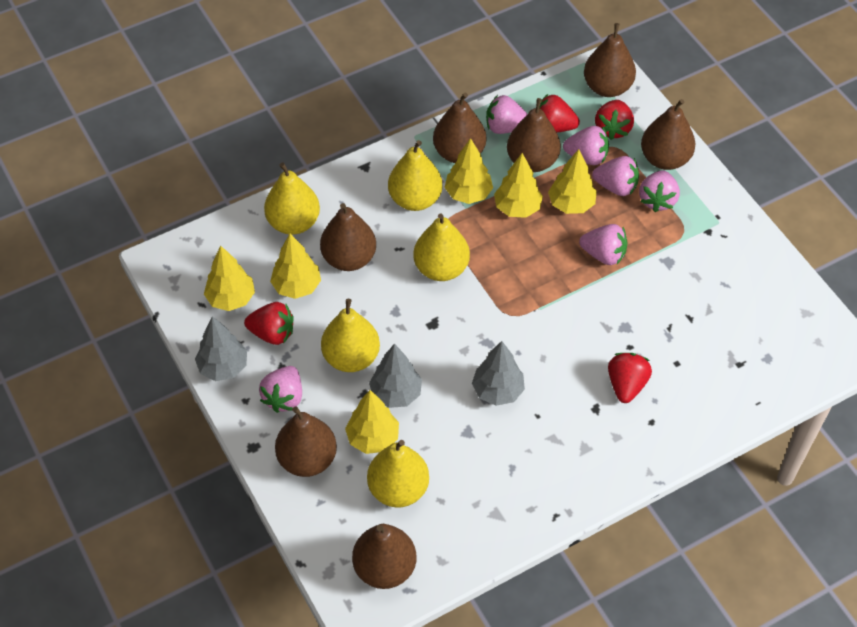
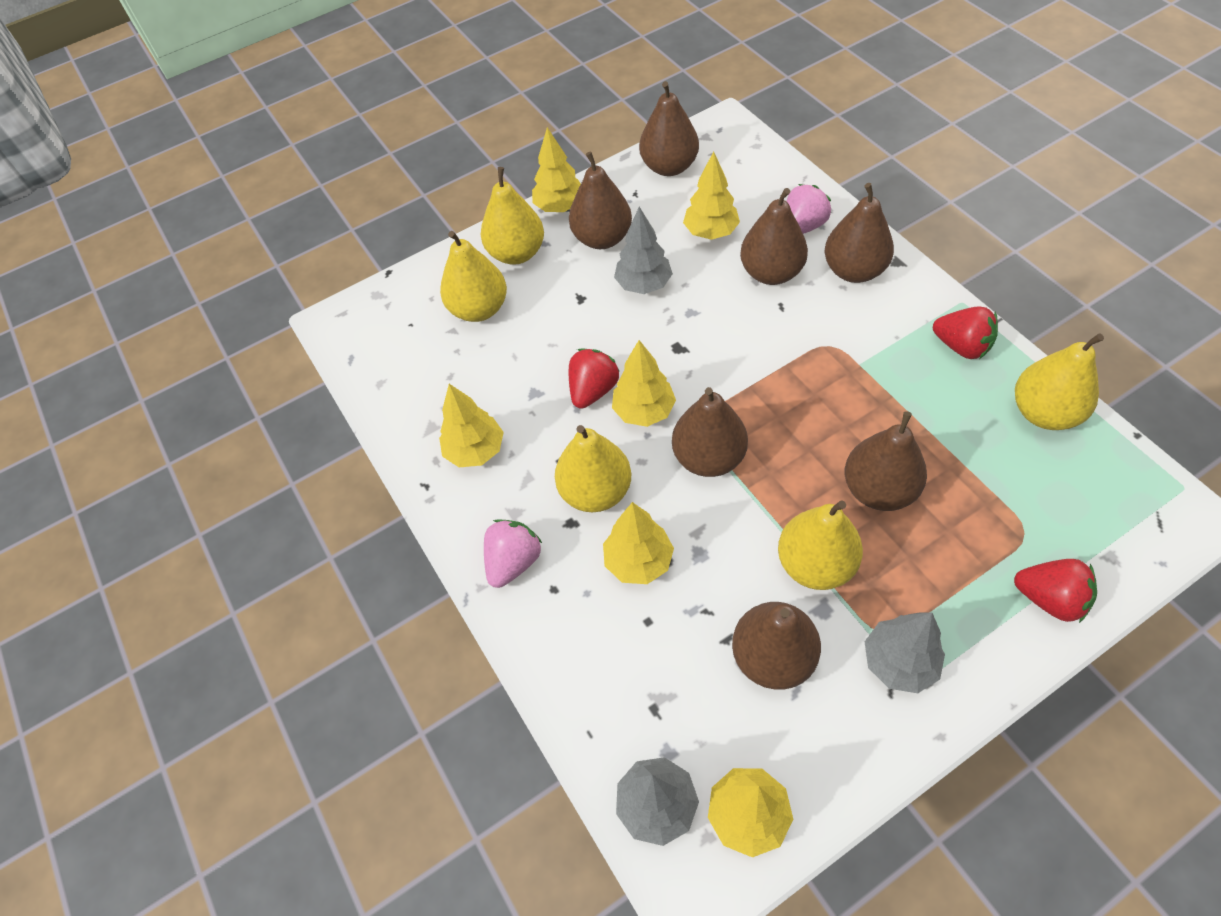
pink strawberry: 6 -> 2
red strawberry: 4 -> 3

